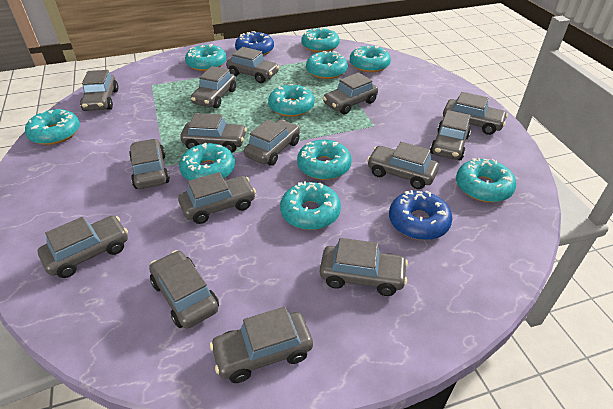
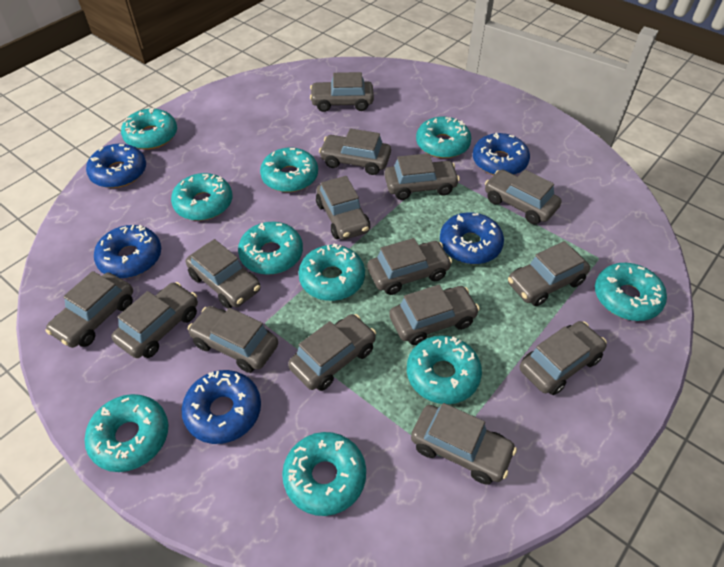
blue donut: 2 -> 5

